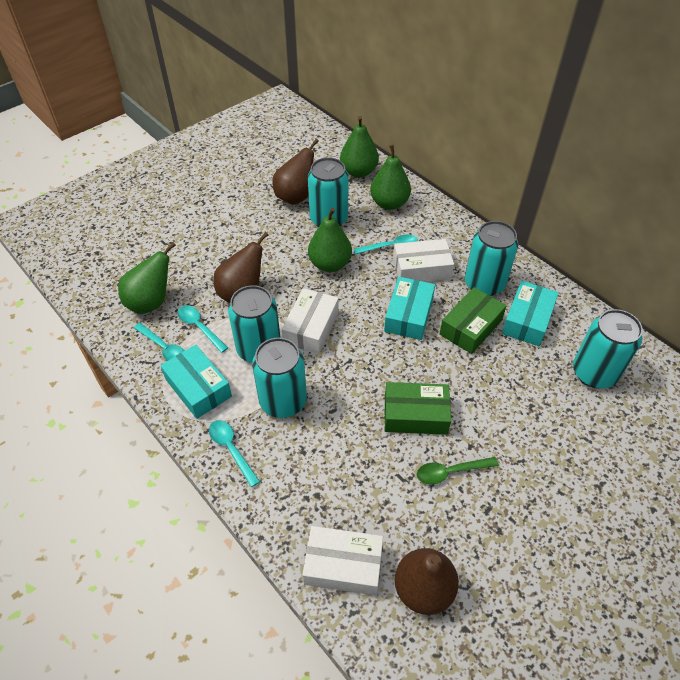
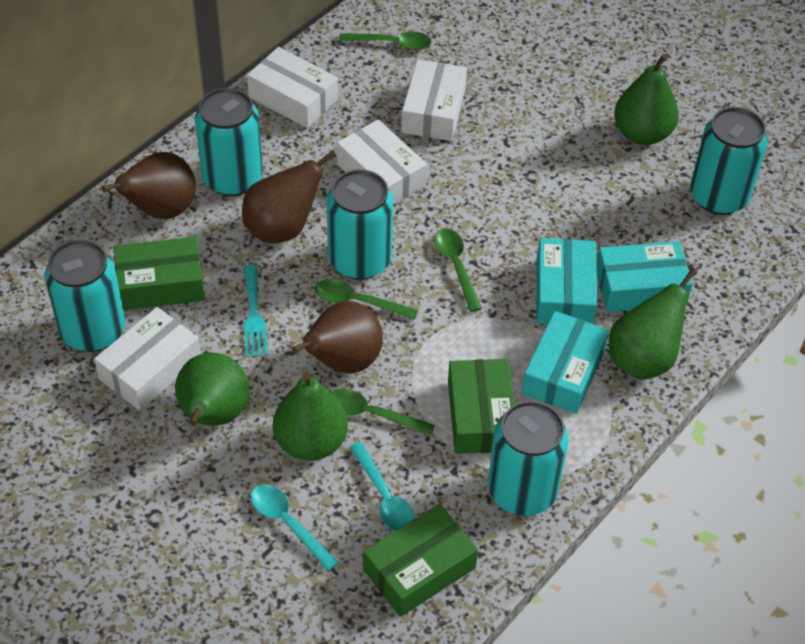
green box: 2 -> 3
green spoon: 1 -> 4
turquoise fork: 0 -> 1
turquoise spoon: 4 -> 2
white box: 3 -> 4

